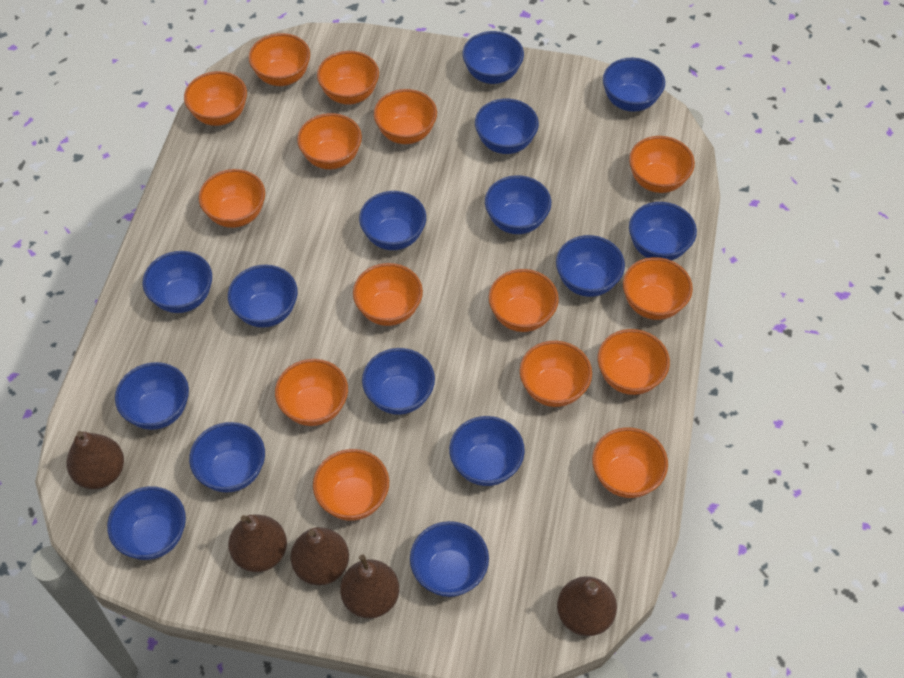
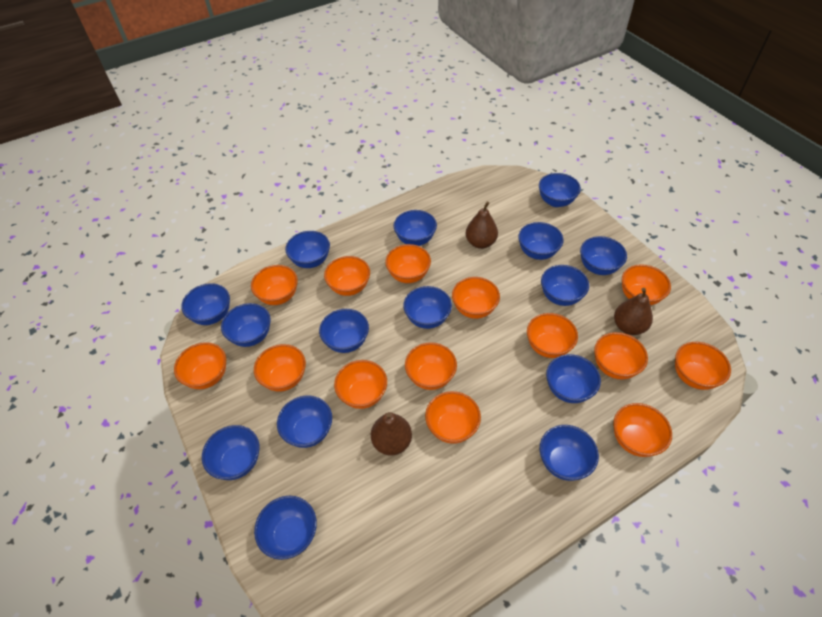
brown pear: 5 -> 3
orange bowl: 15 -> 14

